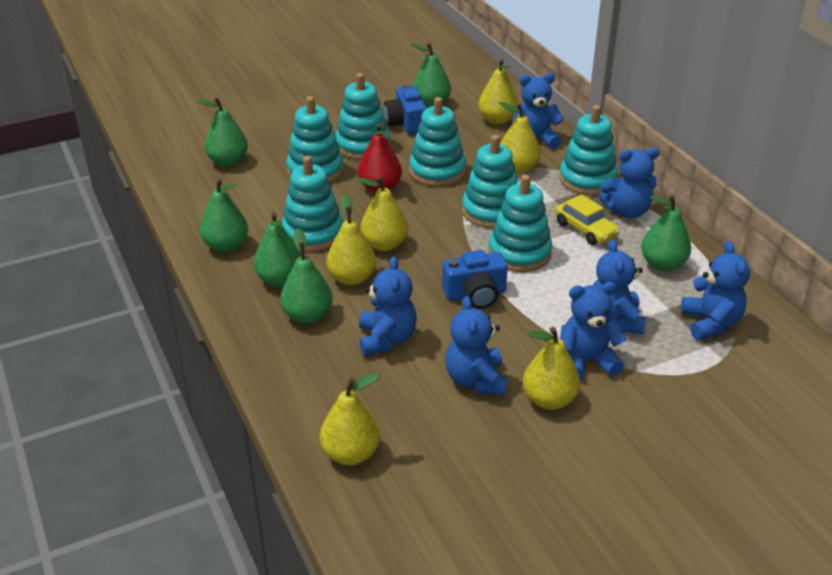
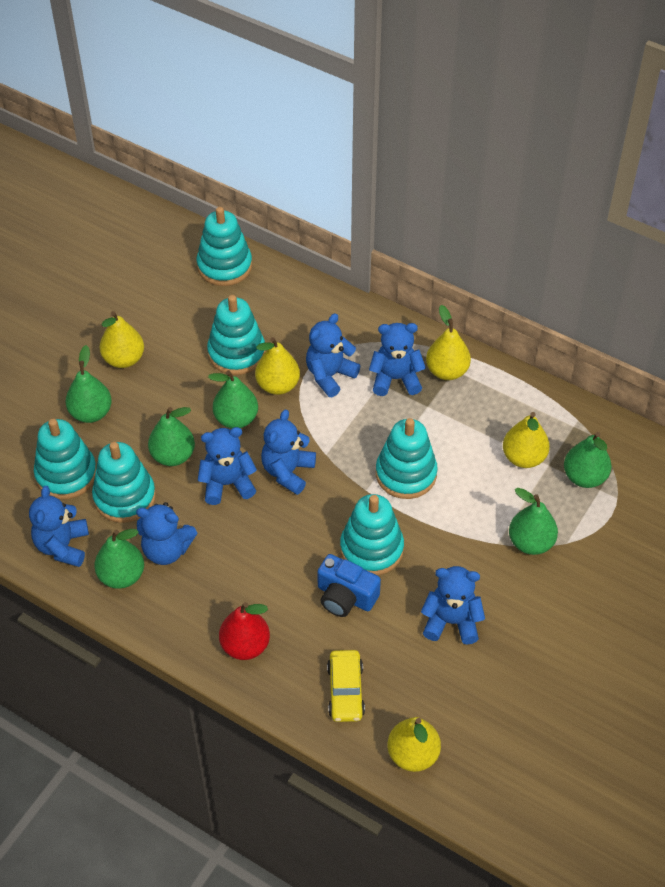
blue camera: 2 -> 1
turquoise stacking toy: 7 -> 6
yellow pear: 6 -> 5

